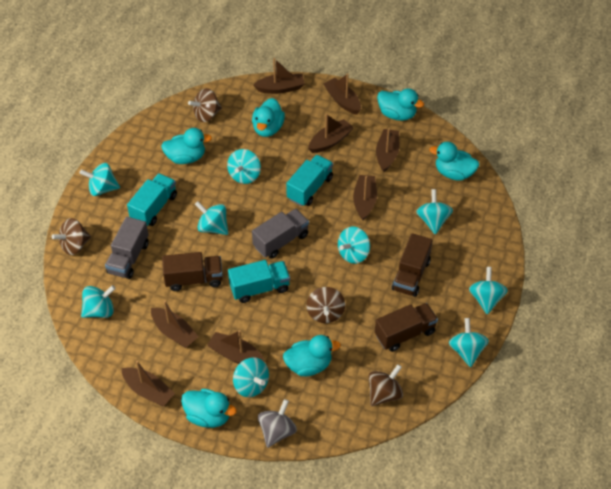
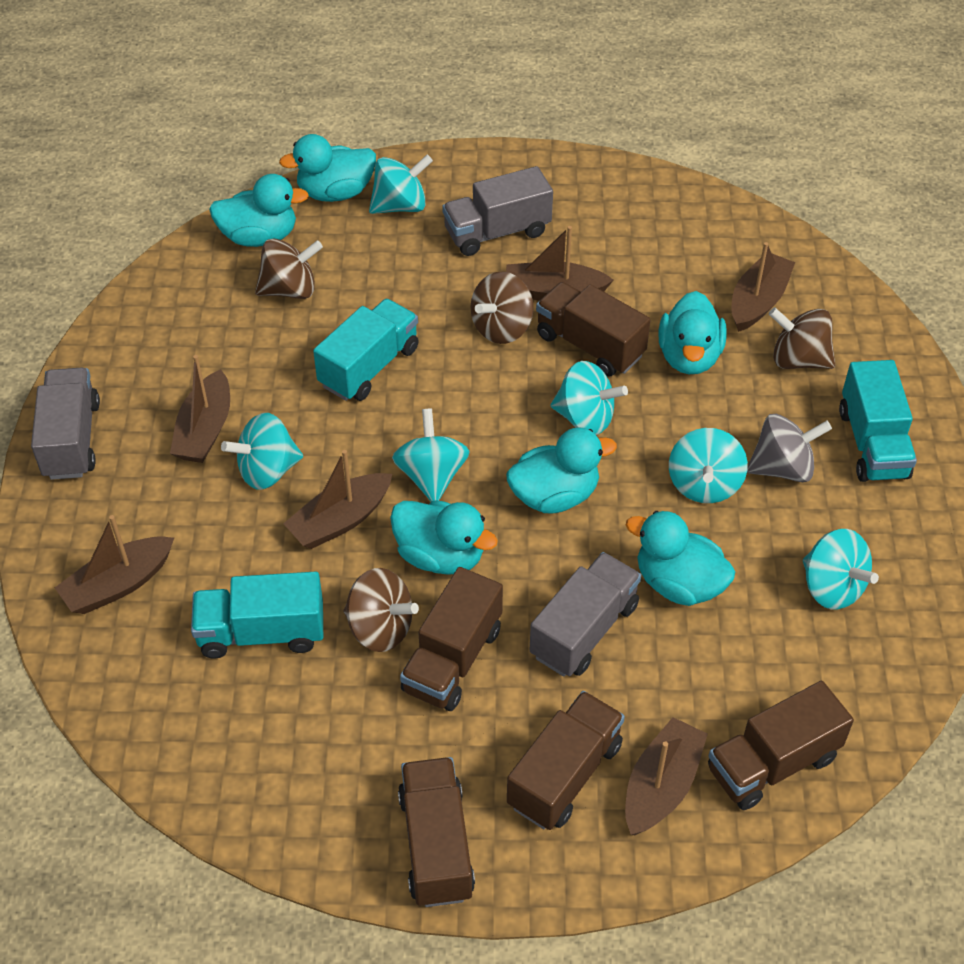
brown boat: 8 -> 6
brown truck: 3 -> 5
grey truck: 2 -> 3
turquoise spinning top: 9 -> 6

